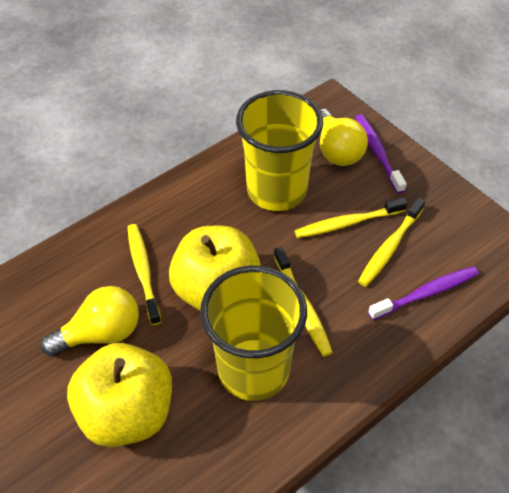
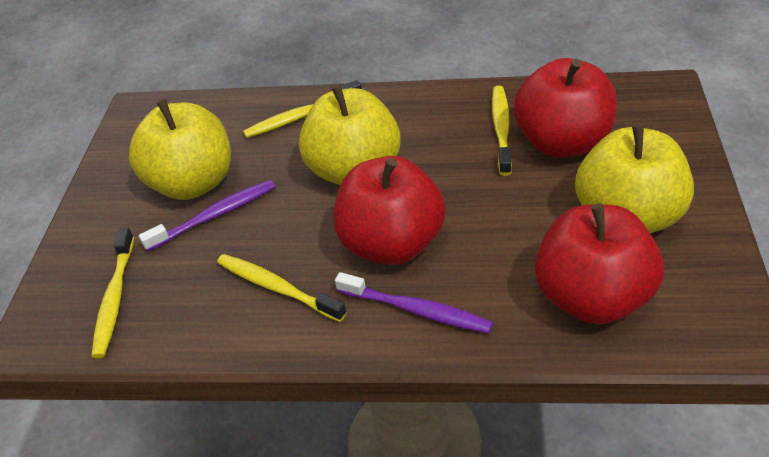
red apple: 0 -> 3
yellow apple: 2 -> 3
yellow cup: 2 -> 0
yellow light bulb: 2 -> 0

